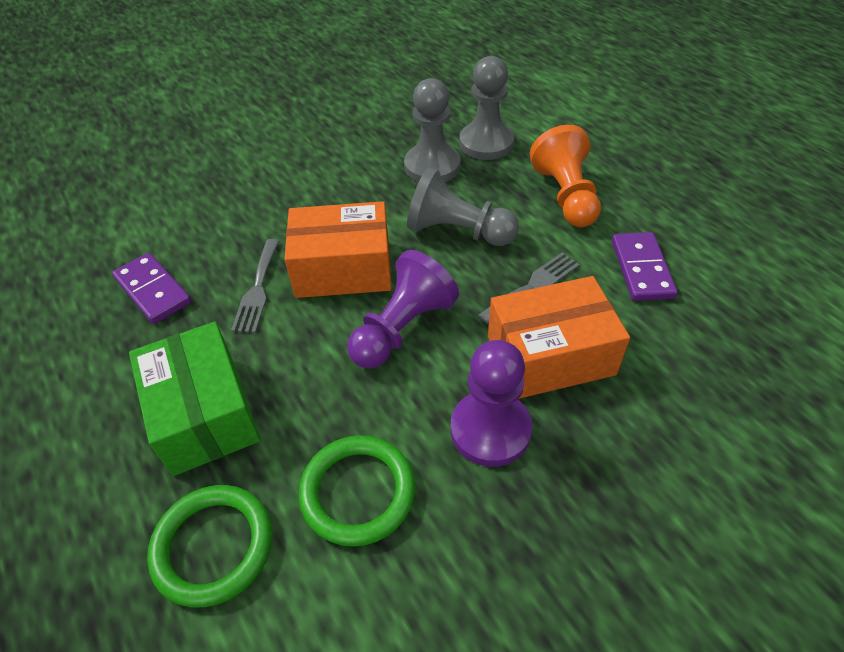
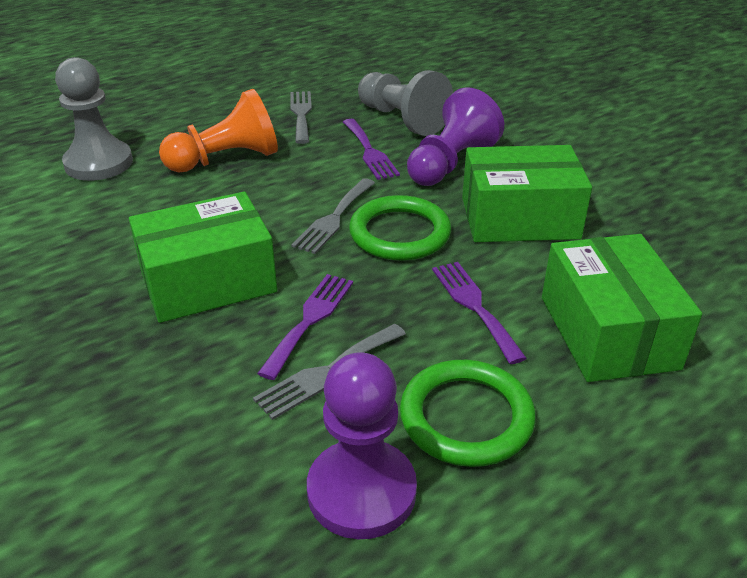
green box: 1 -> 3
grey fork: 2 -> 3
grey pawn: 3 -> 2
orange box: 2 -> 0
purple domino: 2 -> 0
purple fork: 0 -> 3

